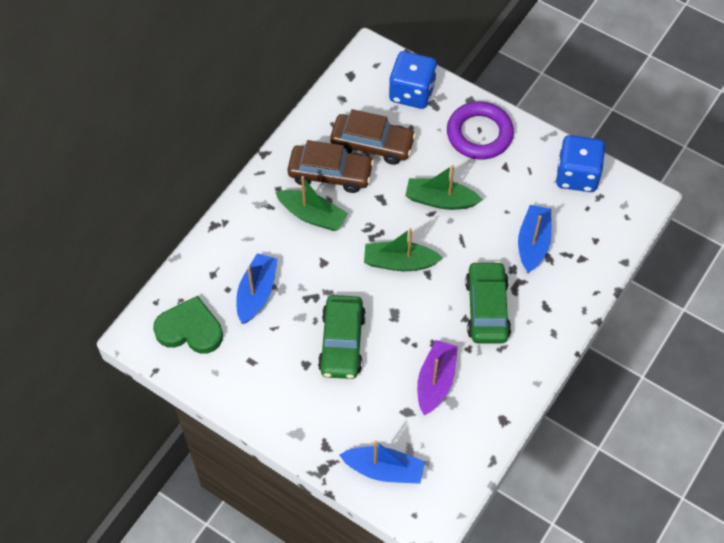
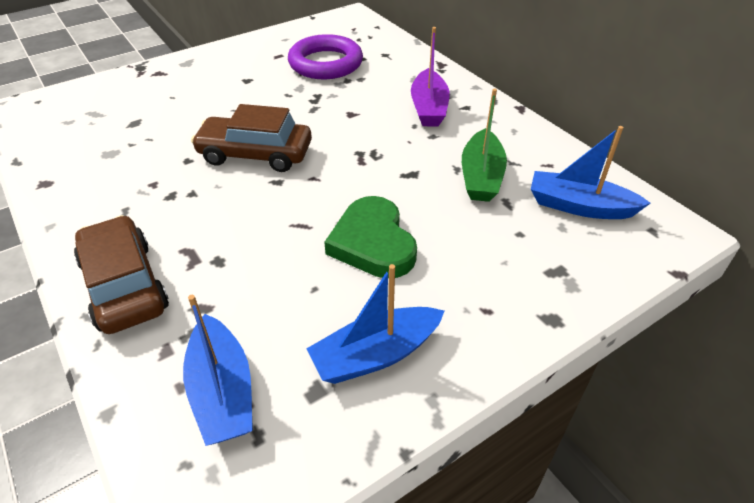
blue dice: 2 -> 0
green boat: 3 -> 1
green car: 2 -> 0

